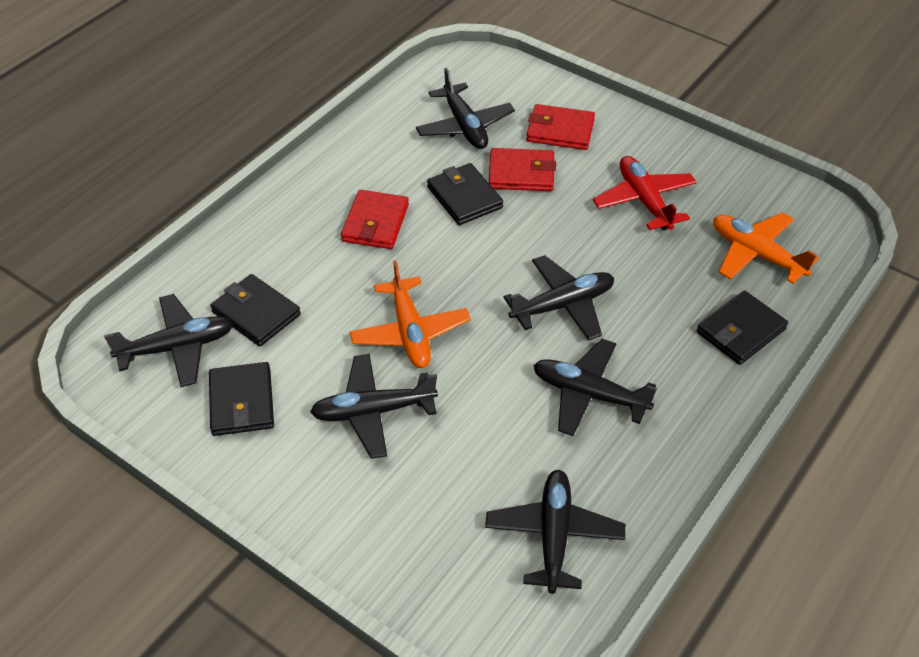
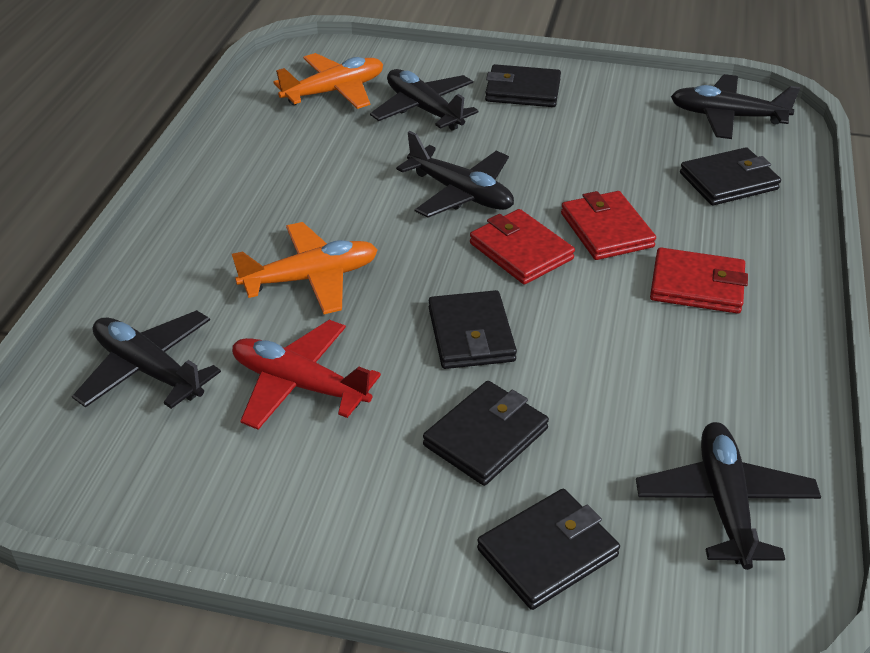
black plane: 6 -> 5
black wallet: 4 -> 5

